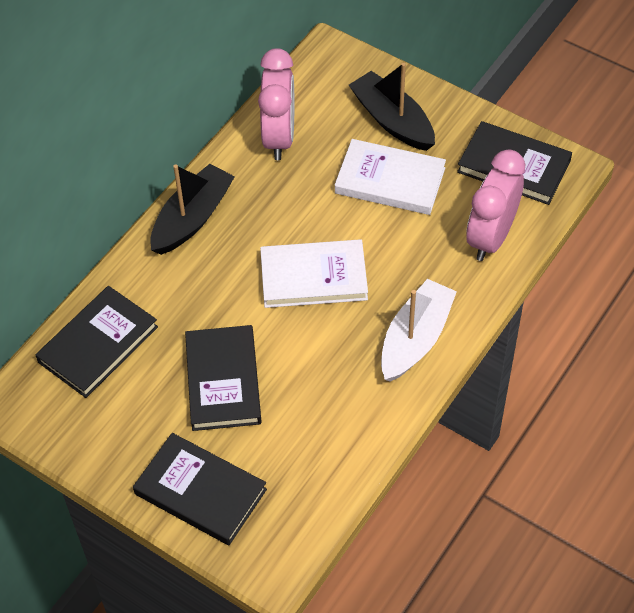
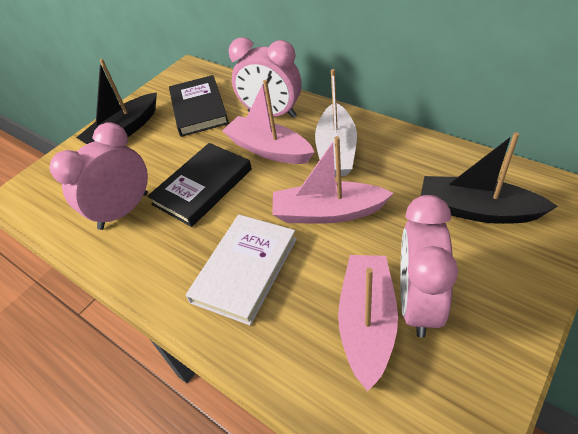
black book: 4 -> 2
pink boat: 0 -> 3
pink clock: 2 -> 3
white book: 2 -> 1

